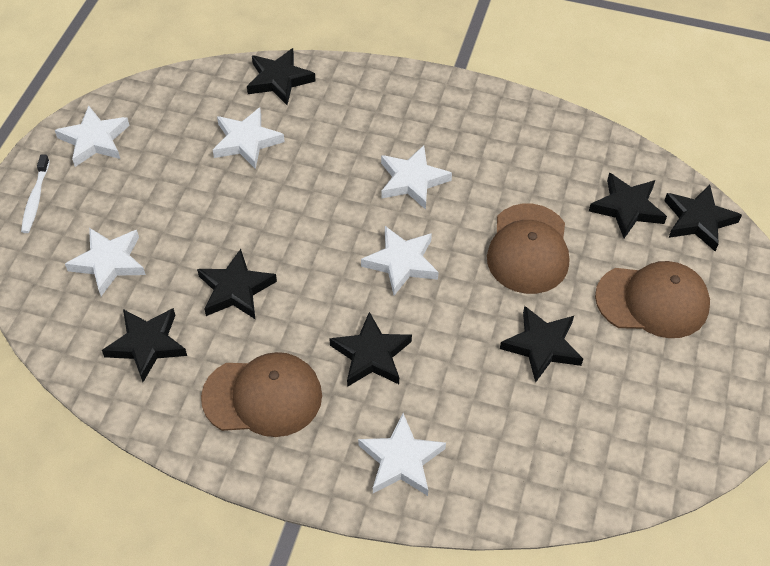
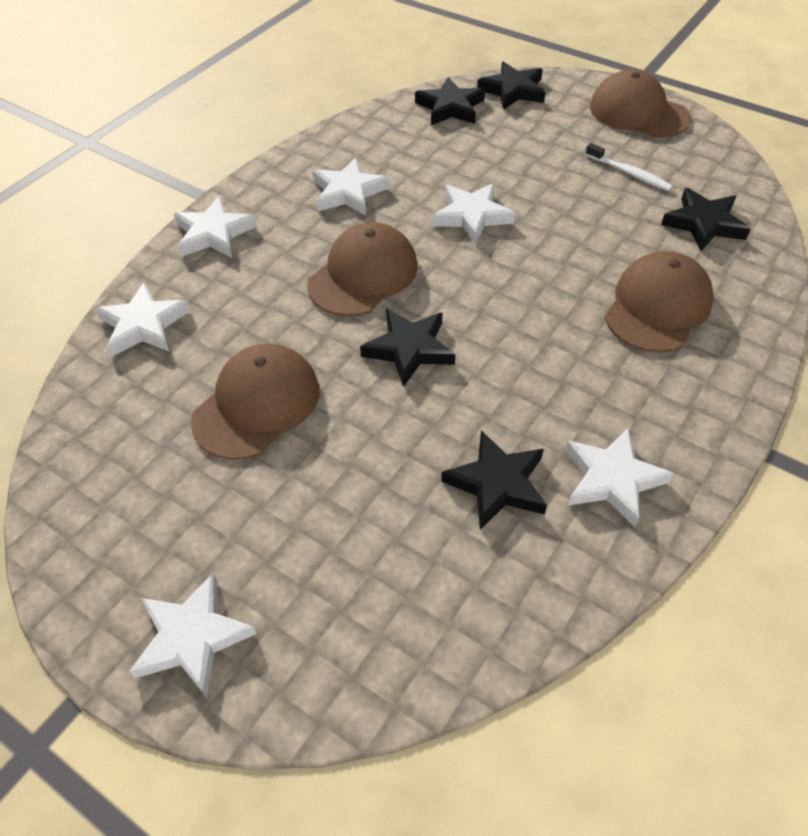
black star: 7 -> 5
brown cap: 3 -> 4

